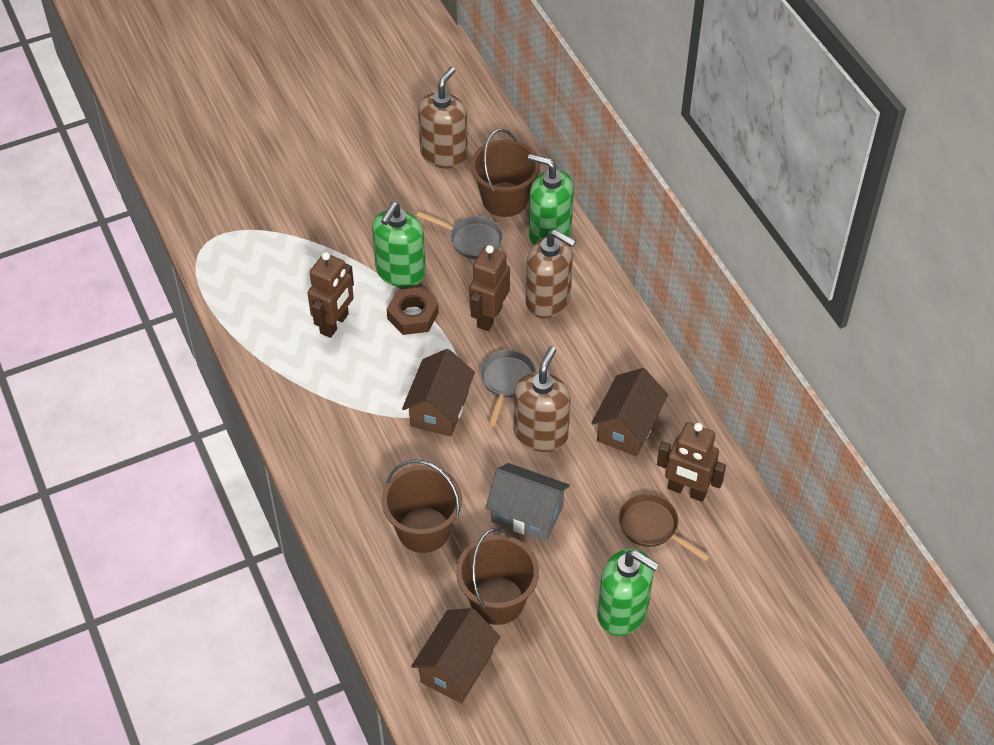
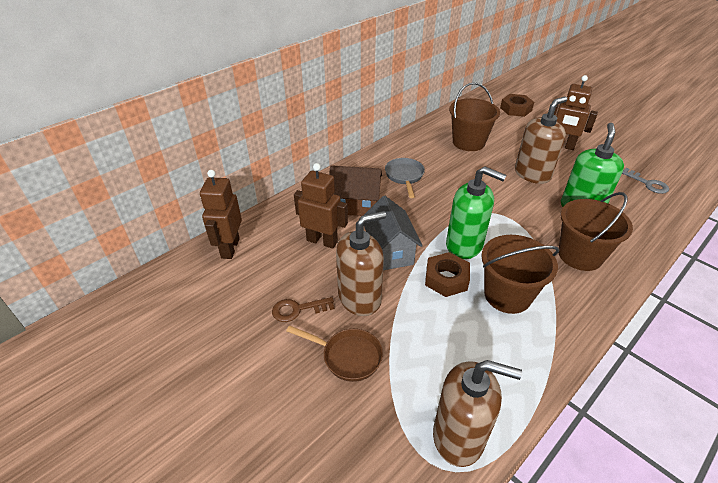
brown house: 3 -> 1
brown key: 0 -> 1
brown nut: 1 -> 2
green soap dispenser: 3 -> 2
grey key: 0 -> 1
grey pan: 2 -> 1

